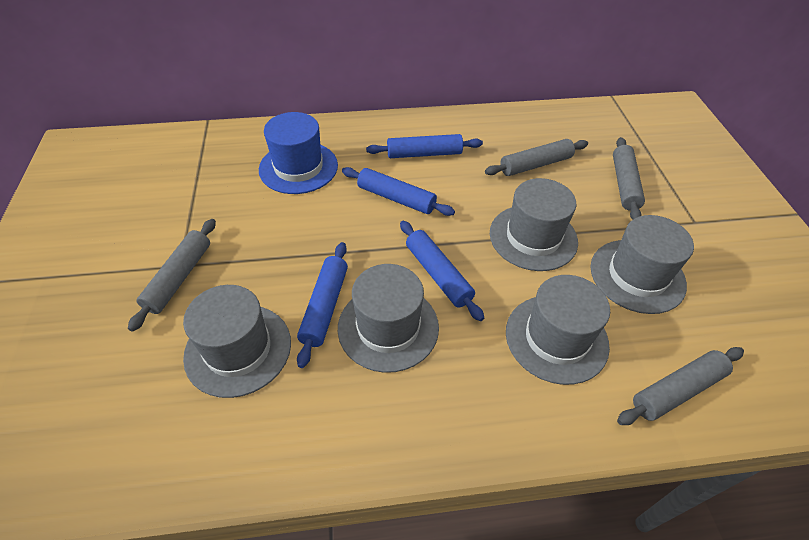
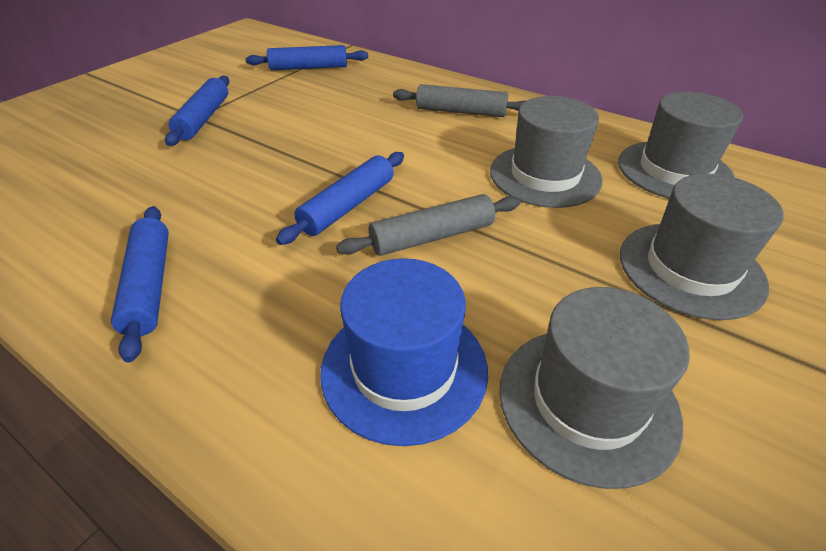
grey hat: 5 -> 4
grey rolling pin: 4 -> 2

